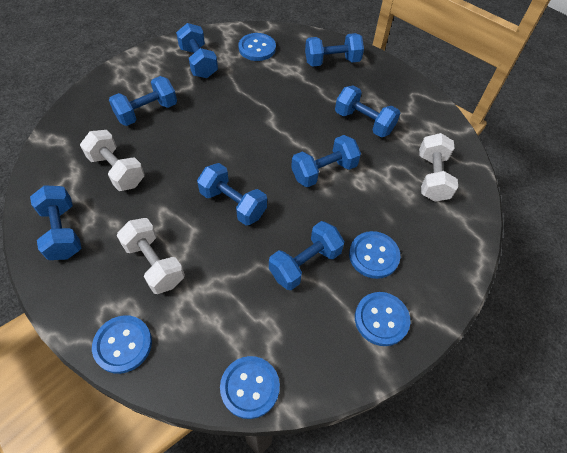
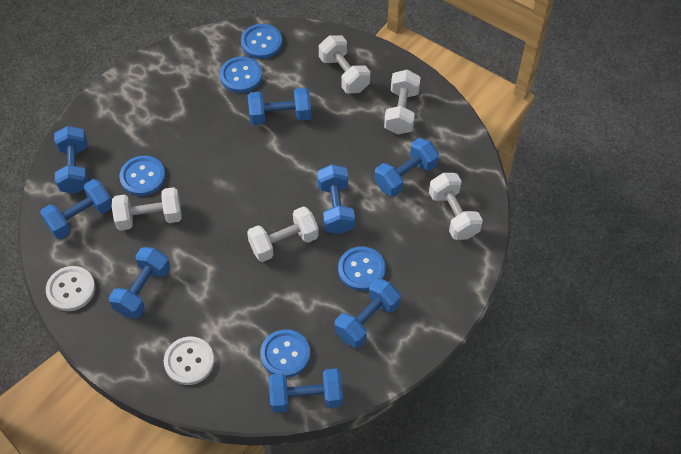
white button: 0 -> 2
white dumbbell: 3 -> 5

